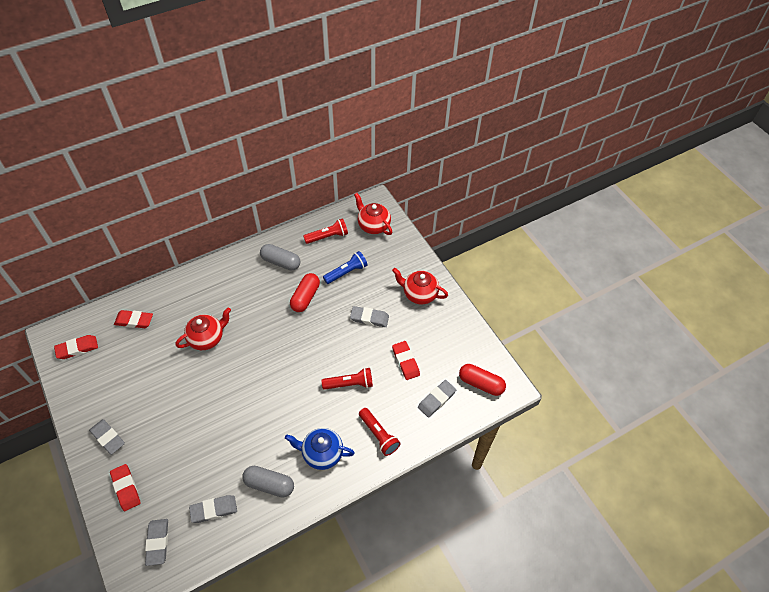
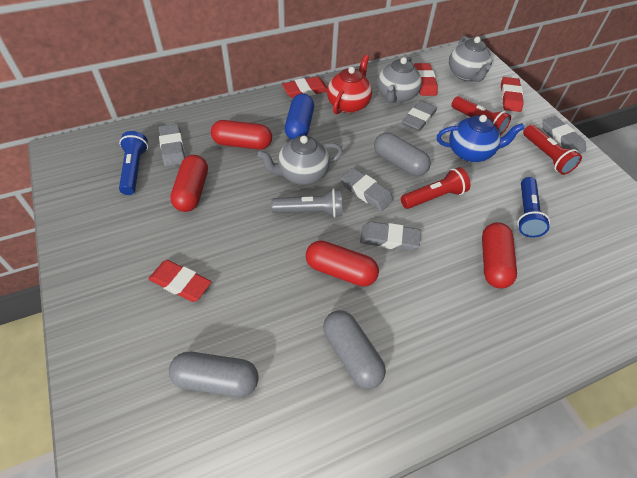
blue capsule: 0 -> 1
blue flashlight: 1 -> 2
grey capsule: 2 -> 3
grey flashlight: 0 -> 1
grey teapot: 0 -> 3
red capsule: 2 -> 4
red teapot: 3 -> 1

